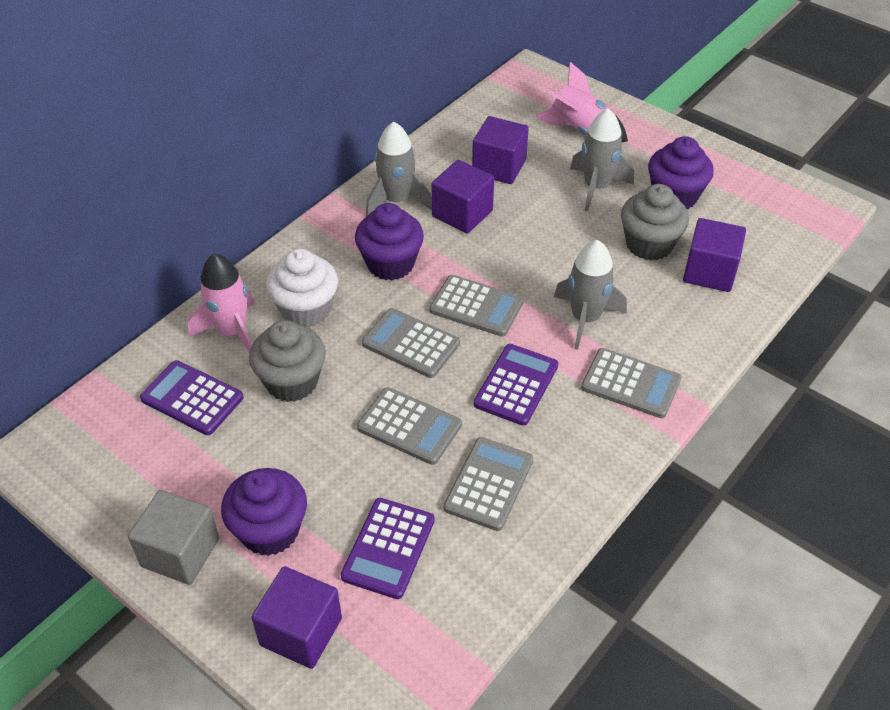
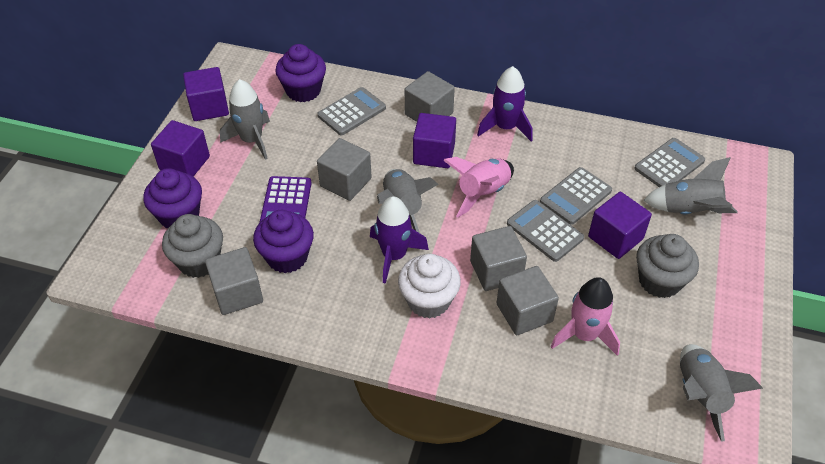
grey calculator: 5 -> 4
grey cube: 1 -> 5
grey rocket: 3 -> 4
purple calculator: 3 -> 1
purple rocket: 0 -> 2

